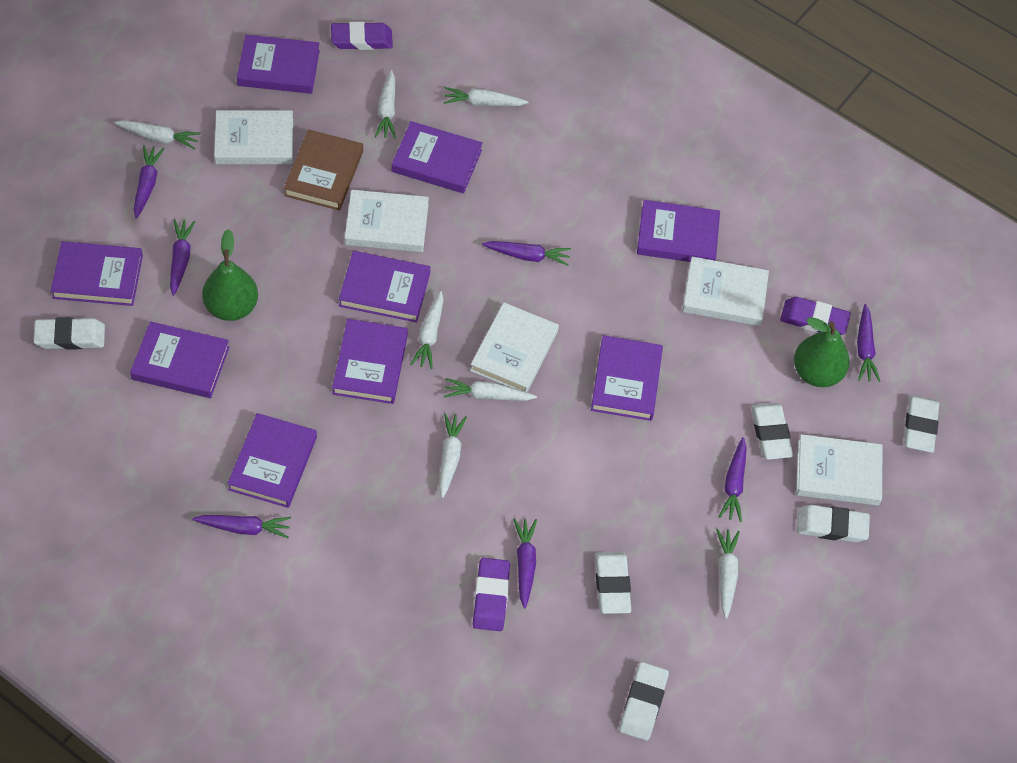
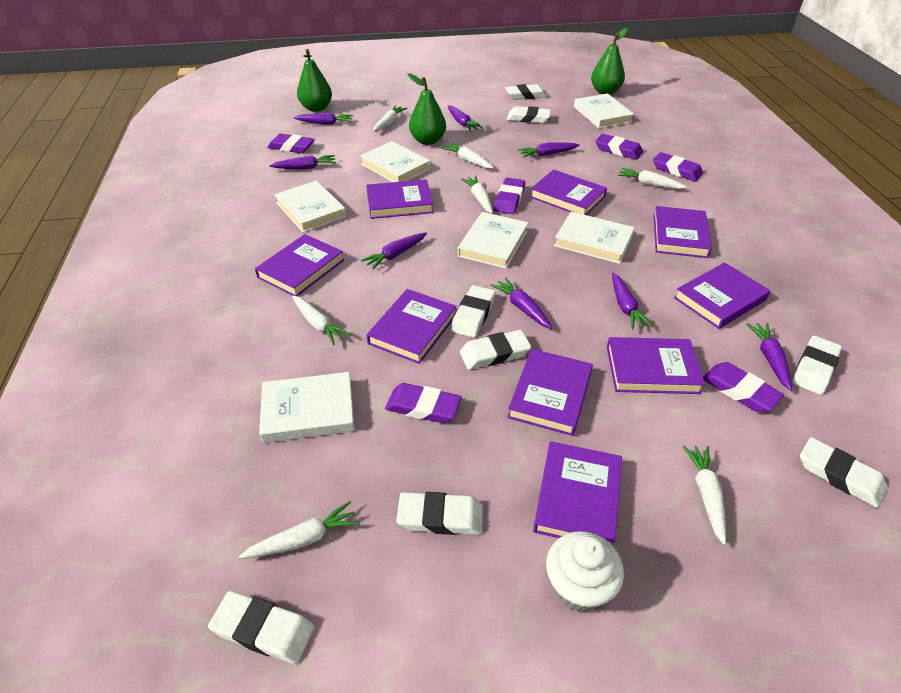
brown book: 1 -> 0
green pear: 2 -> 3
purple carrot: 7 -> 8
purple eraser: 3 -> 6
white book: 5 -> 6
white cupcake: 0 -> 1
white eraser: 6 -> 8

